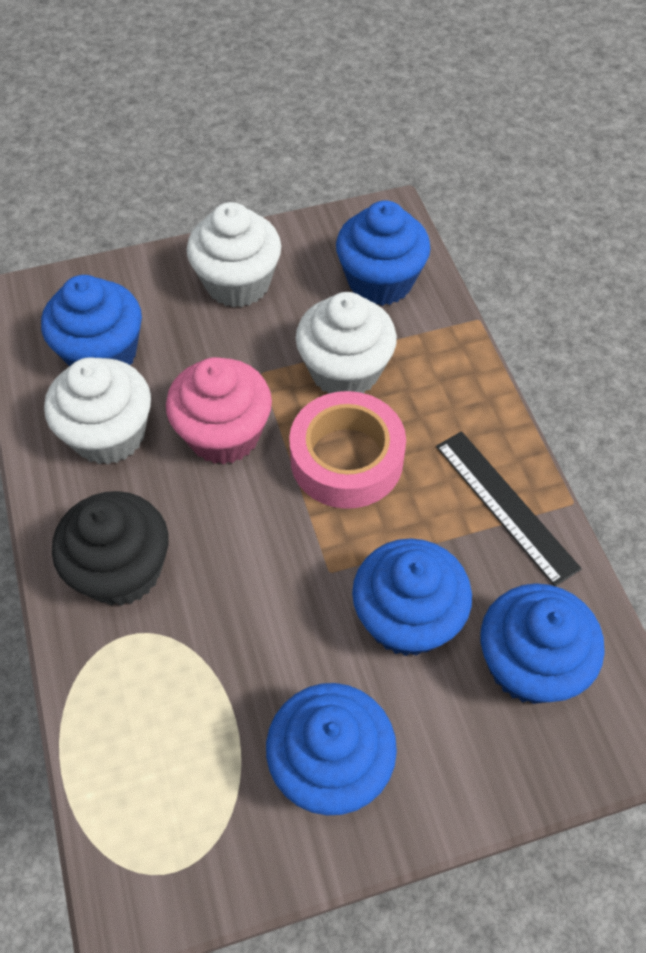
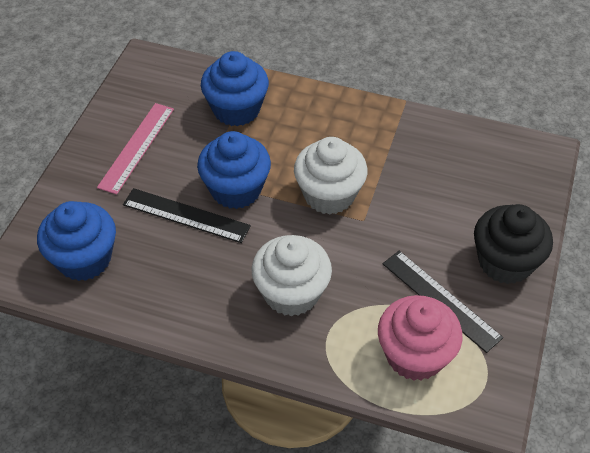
black ruler: 1 -> 2
blue cupcake: 5 -> 3
pink ruler: 0 -> 1
pink tape: 1 -> 0
white cupcake: 3 -> 2

